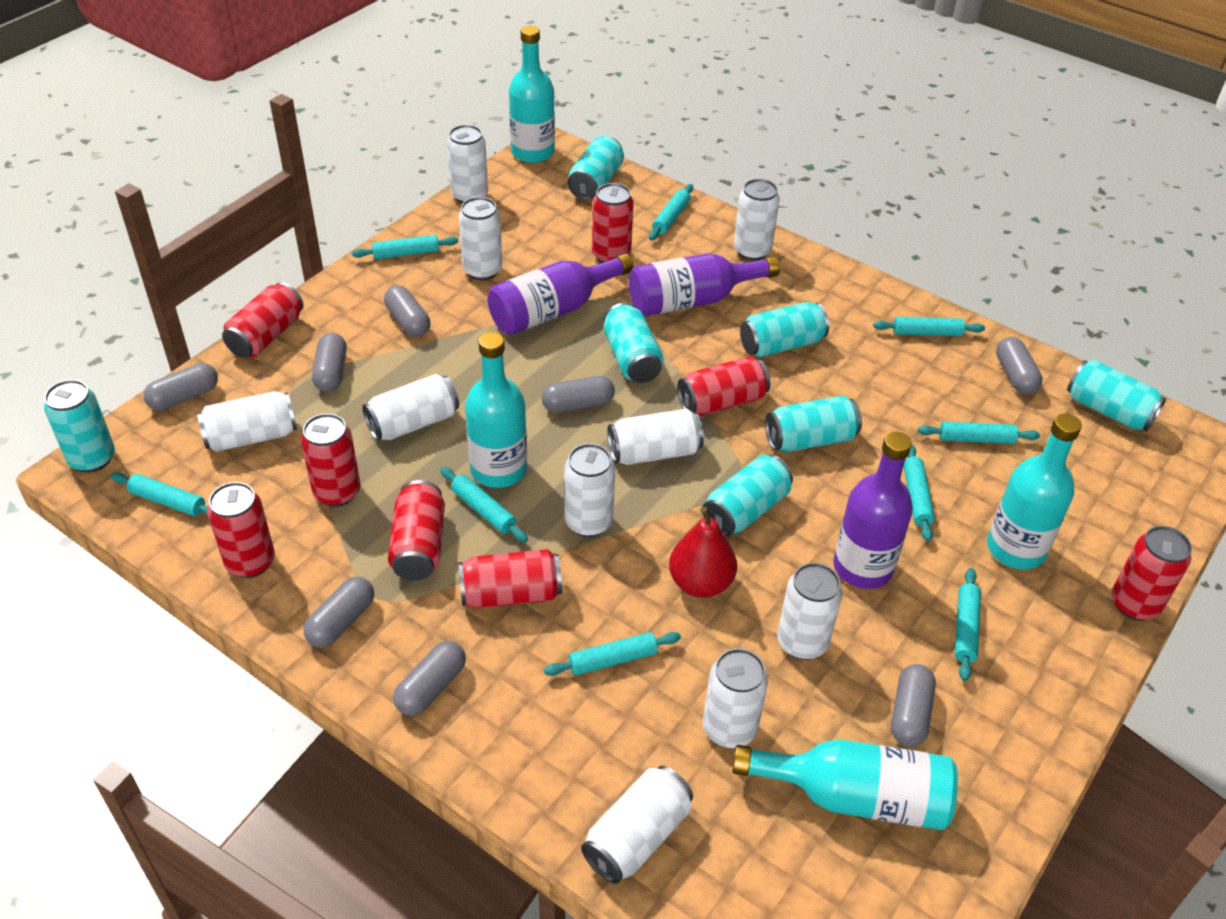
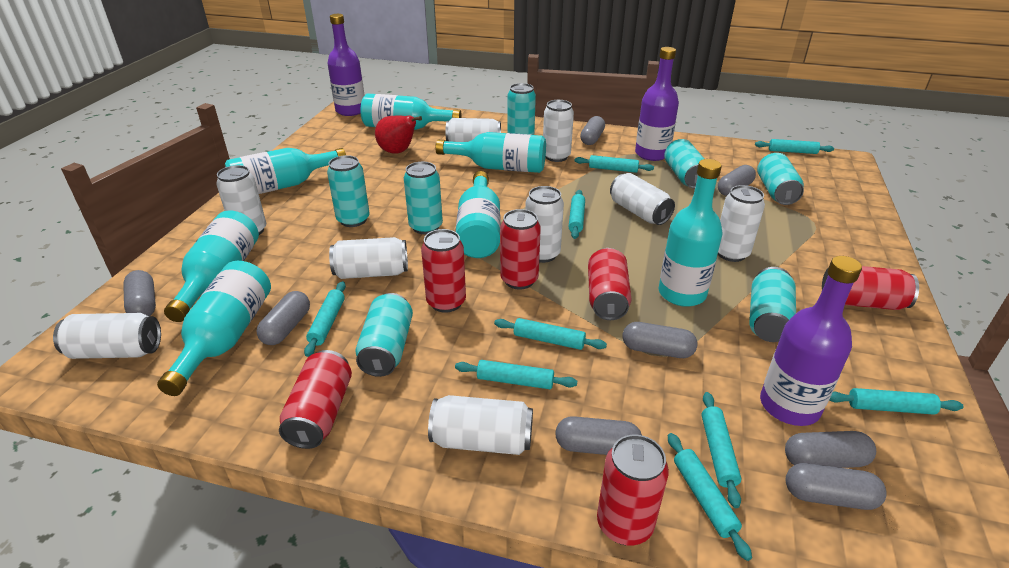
red can: 8 -> 6
turquoise bottle: 4 -> 7
white can: 10 -> 9

